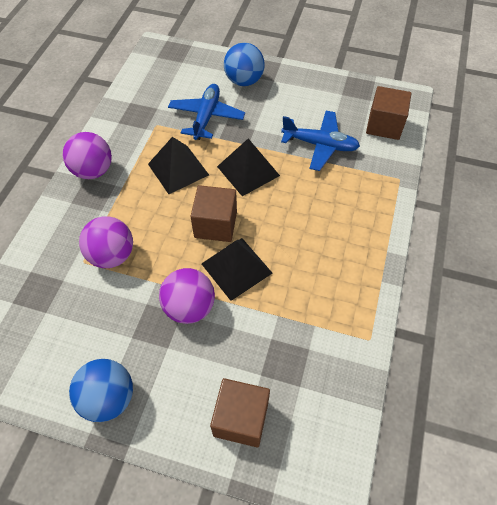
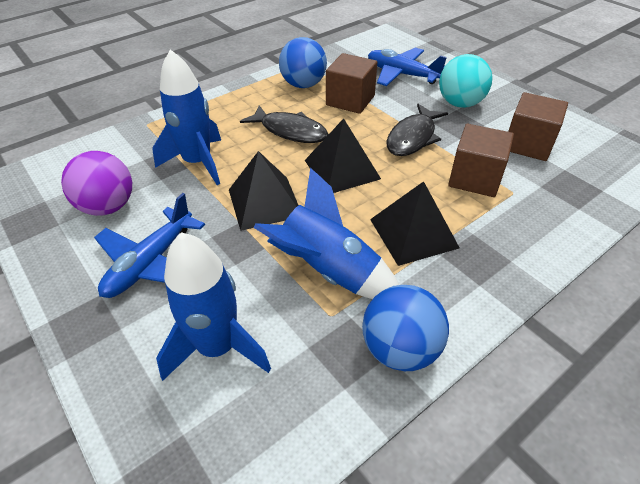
black fish: 0 -> 2
blue rocket: 0 -> 3
purple ball: 3 -> 1
turquoise ball: 0 -> 1

